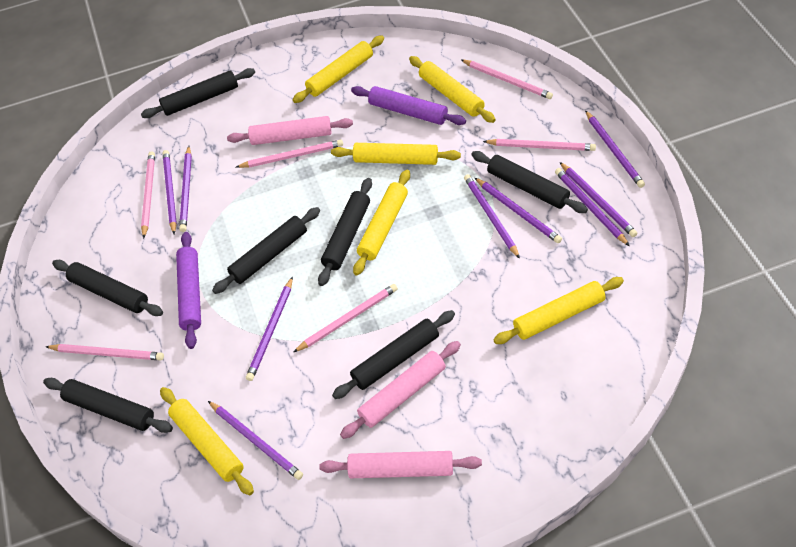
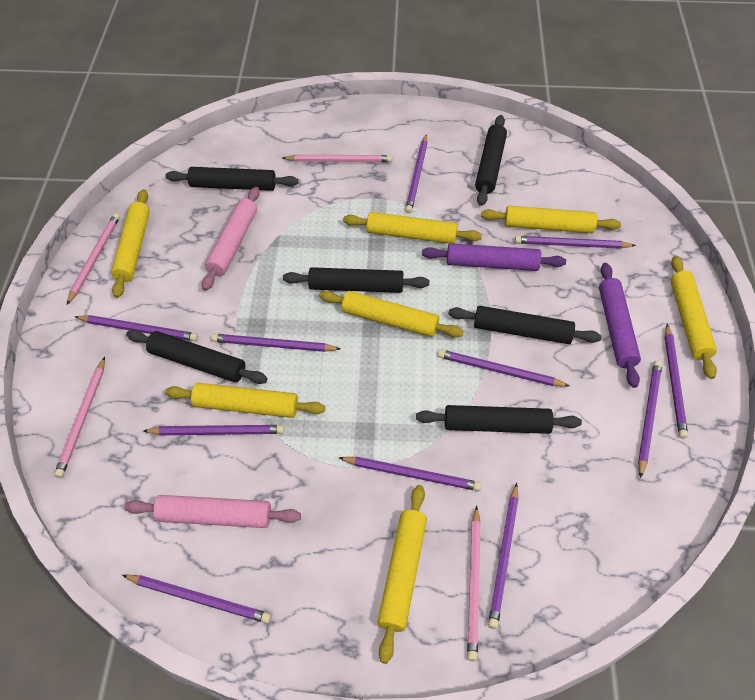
black rolling pin: 7 -> 6
pink pencil: 6 -> 4
pink rolling pin: 3 -> 2
purple pencil: 9 -> 11
yellow rolling pin: 6 -> 7

